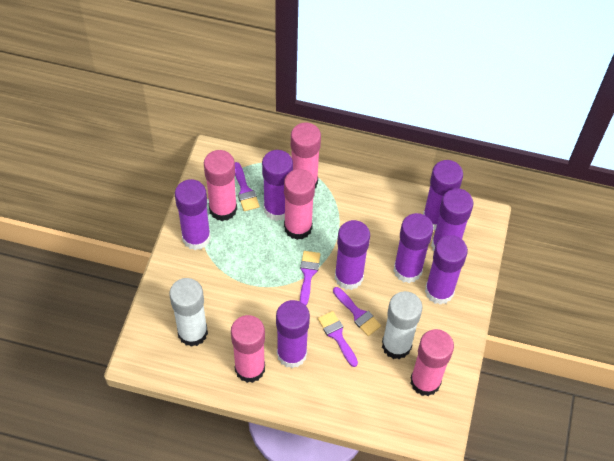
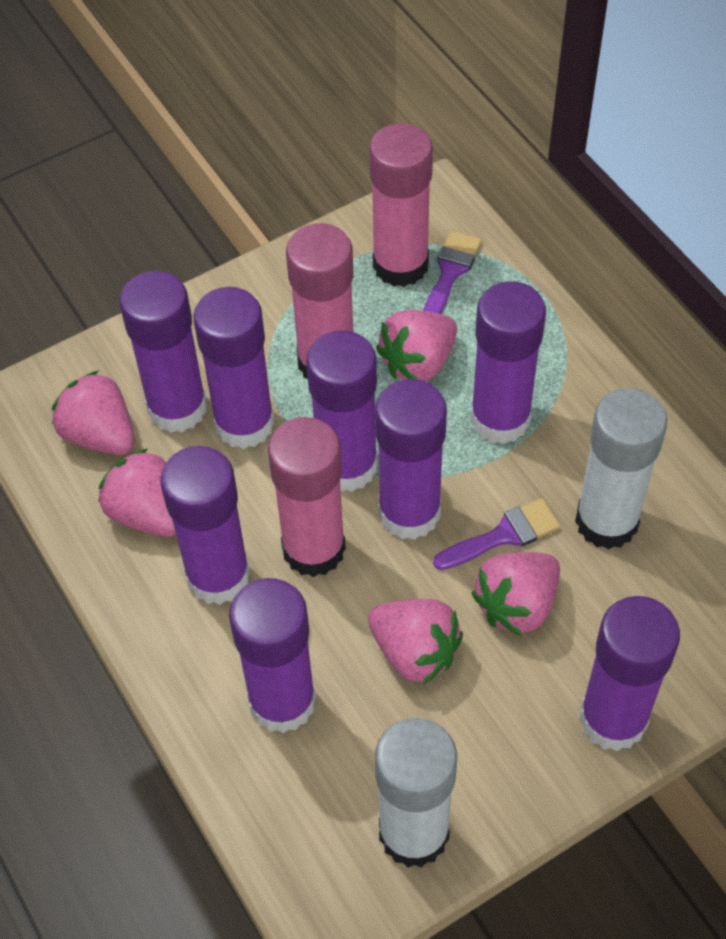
pink glue stick: 5 -> 3
pink strawberry: 0 -> 5
purple brush: 4 -> 2

